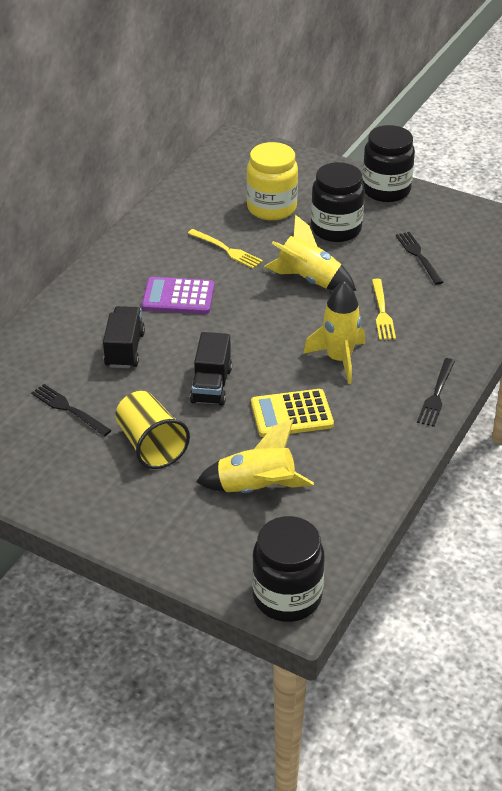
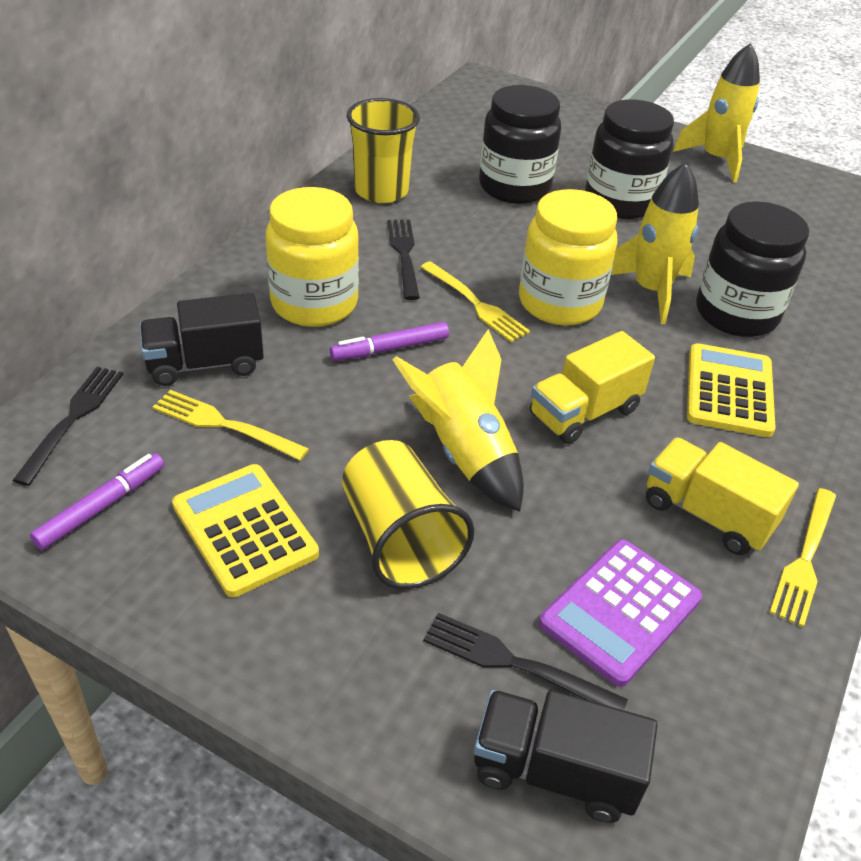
purple marker: 0 -> 2
yellow calculator: 1 -> 2
yellow cup: 1 -> 2
yellow fork: 2 -> 3
yellow jar: 1 -> 2
yellow truck: 0 -> 2

